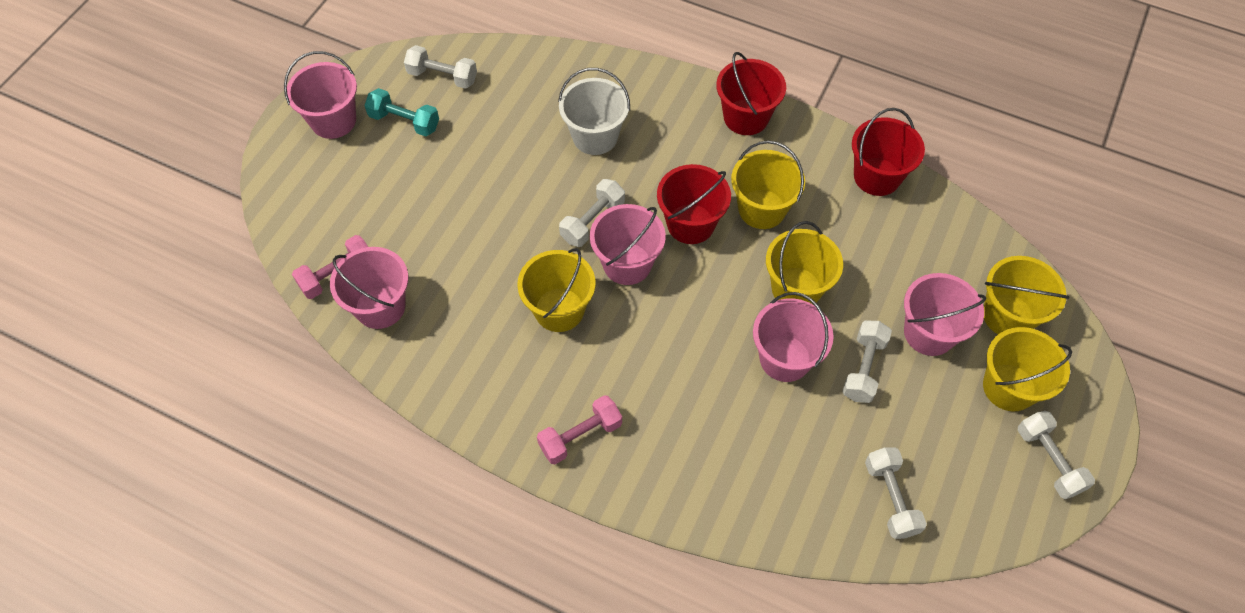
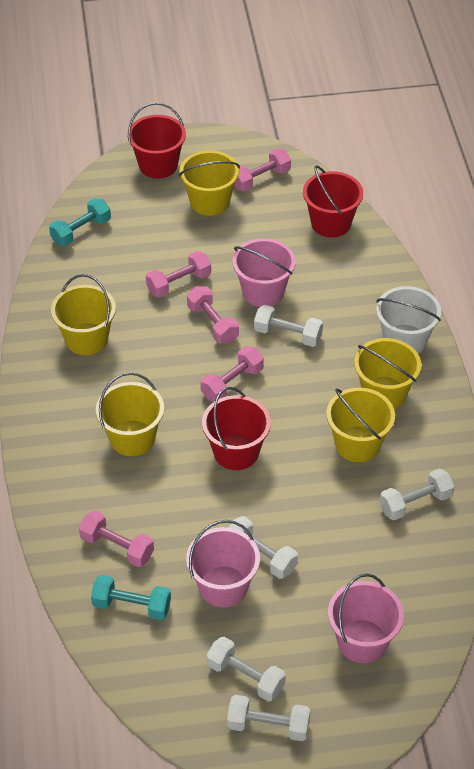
pink bucket: 5 -> 3
pink dumbbell: 2 -> 5
turquoise dumbbell: 1 -> 2

